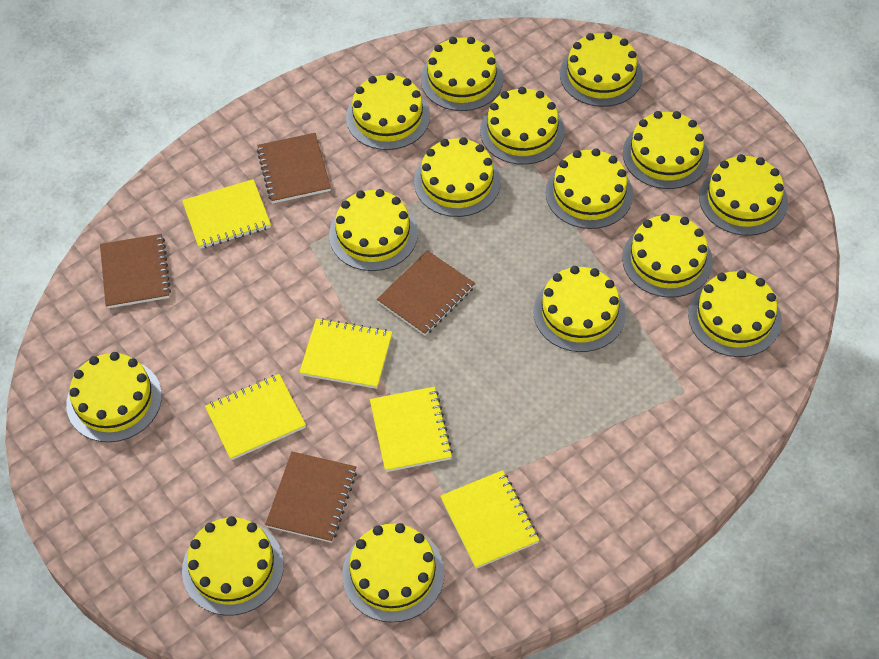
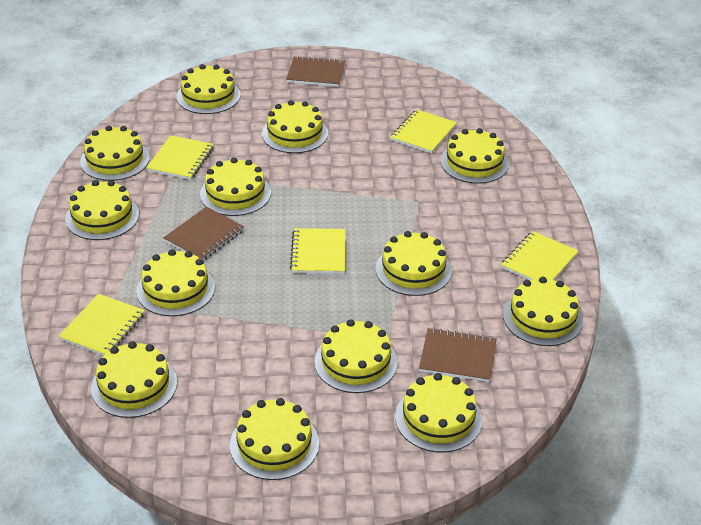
brown notebook: 4 -> 3
yellow cake: 15 -> 13

